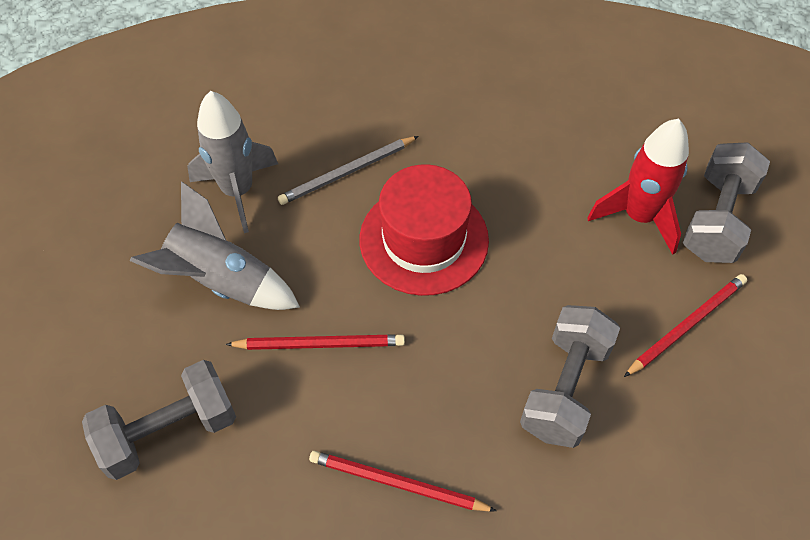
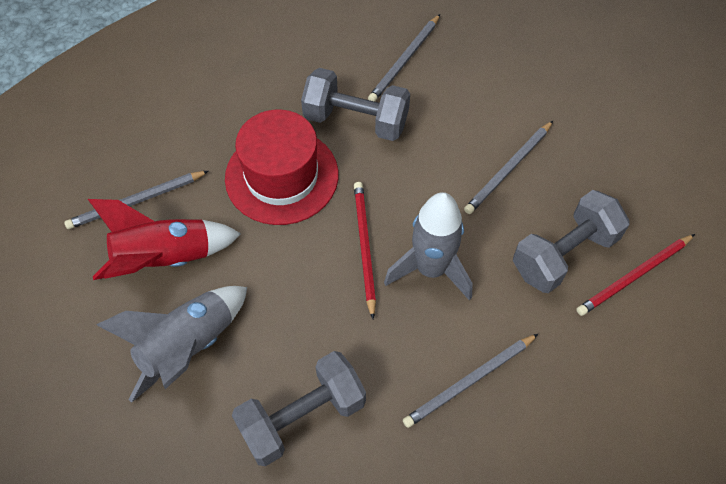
grey pencil: 1 -> 4
red pencil: 3 -> 2

